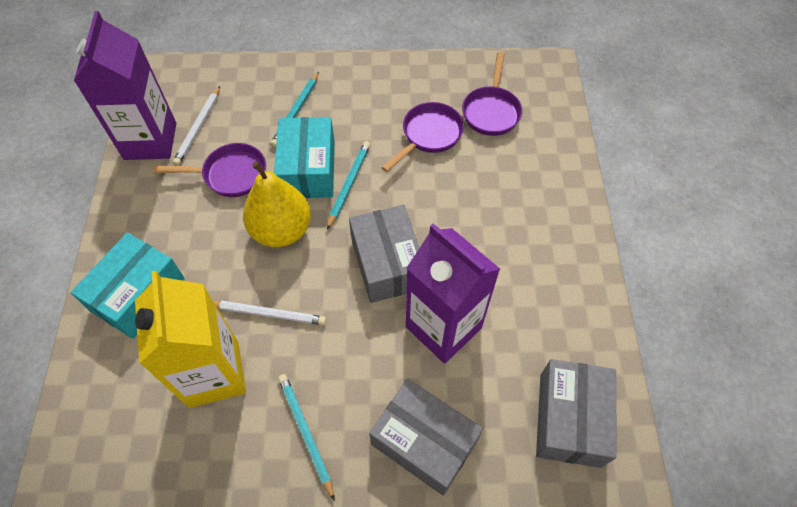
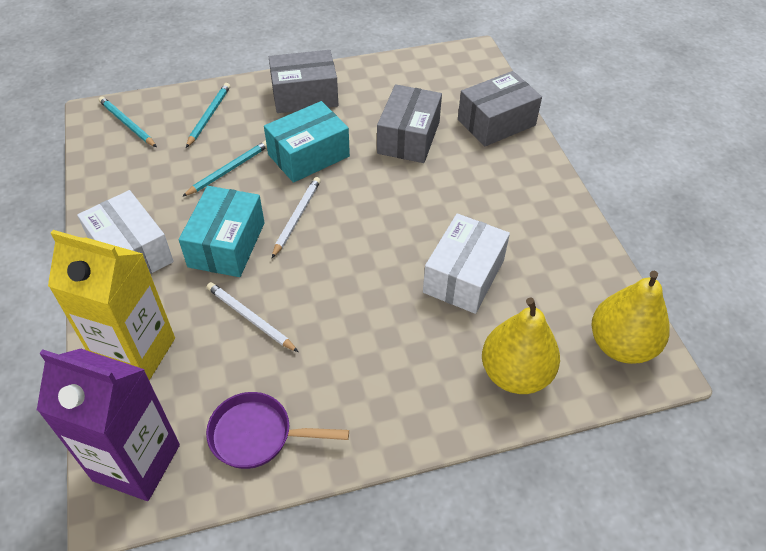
purple carton: 2 -> 1
purple pan: 3 -> 1
white box: 0 -> 2
yellow pear: 1 -> 2

